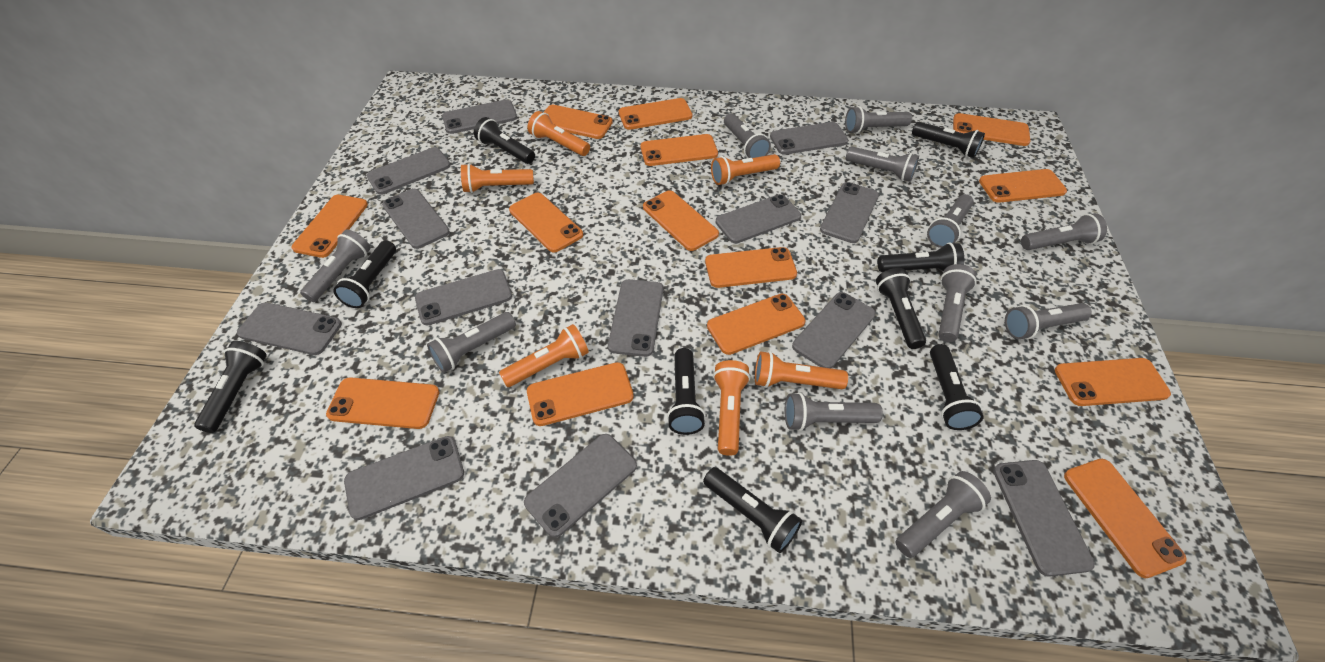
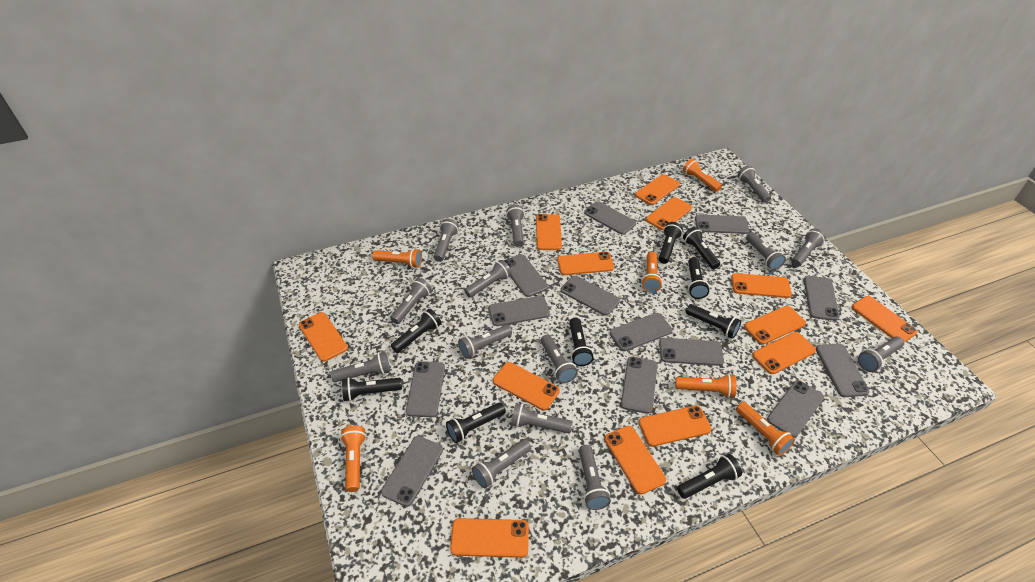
grey flashlight: 11 -> 14
orange phone: 14 -> 13

